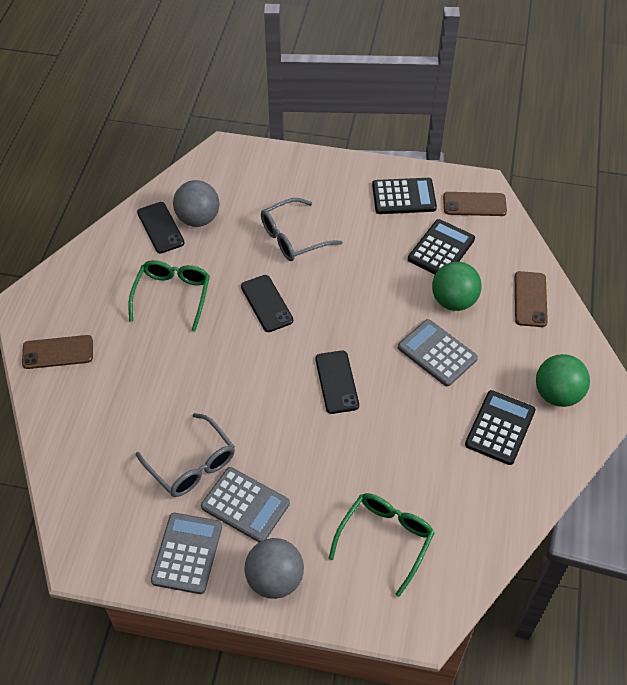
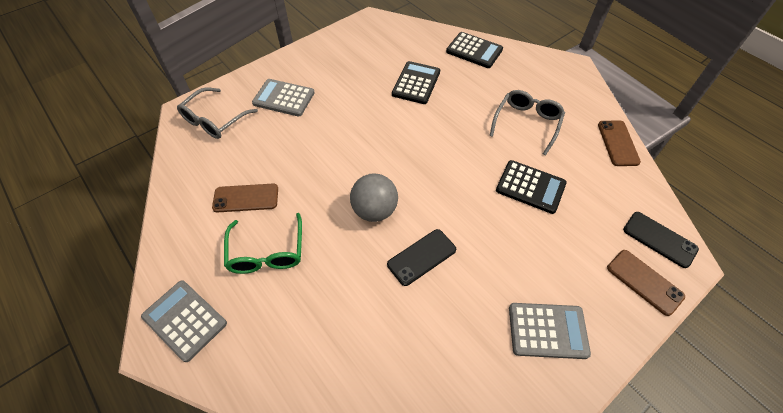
black phone: 3 -> 2
green ball: 2 -> 0
green glasses: 2 -> 1
grey ball: 2 -> 1

